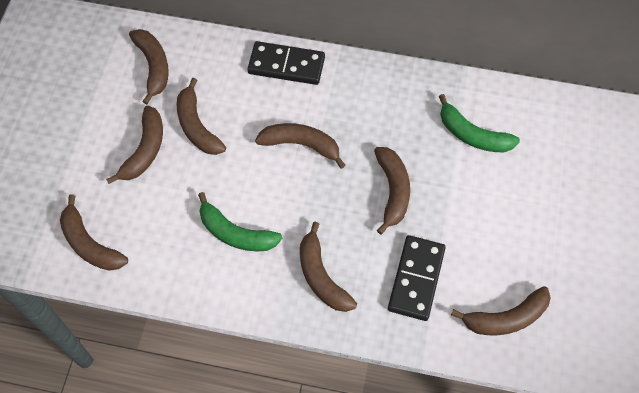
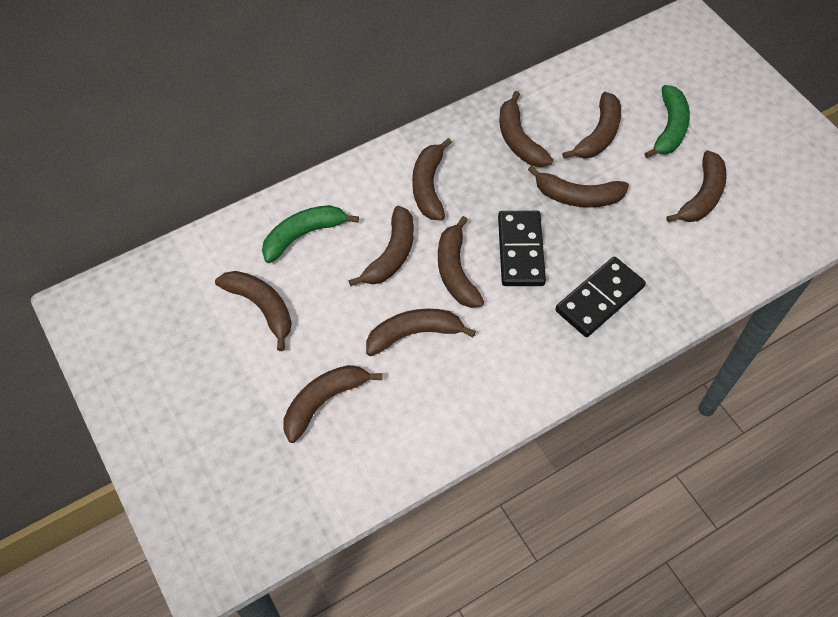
brown banana: 8 -> 10

